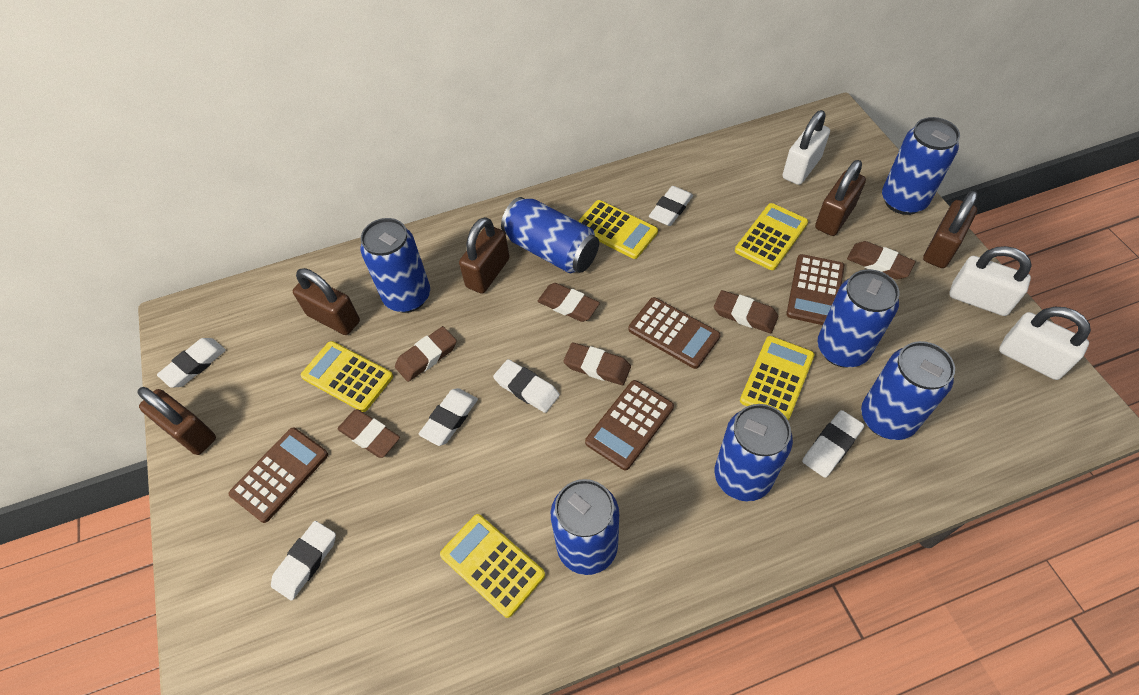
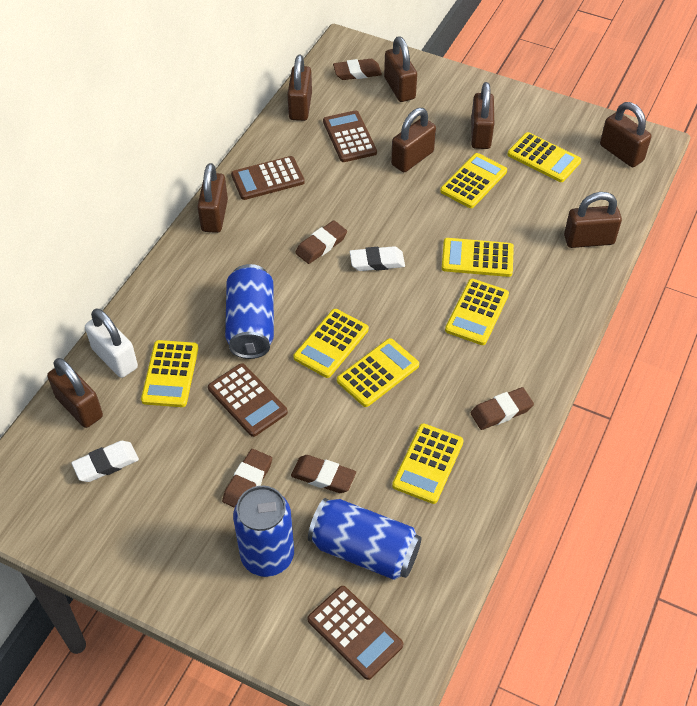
blue can: 7 -> 3
brown eraser: 6 -> 5
brown padlock: 5 -> 8
white eraser: 6 -> 2
white padlock: 3 -> 1
yellow calculator: 5 -> 8

